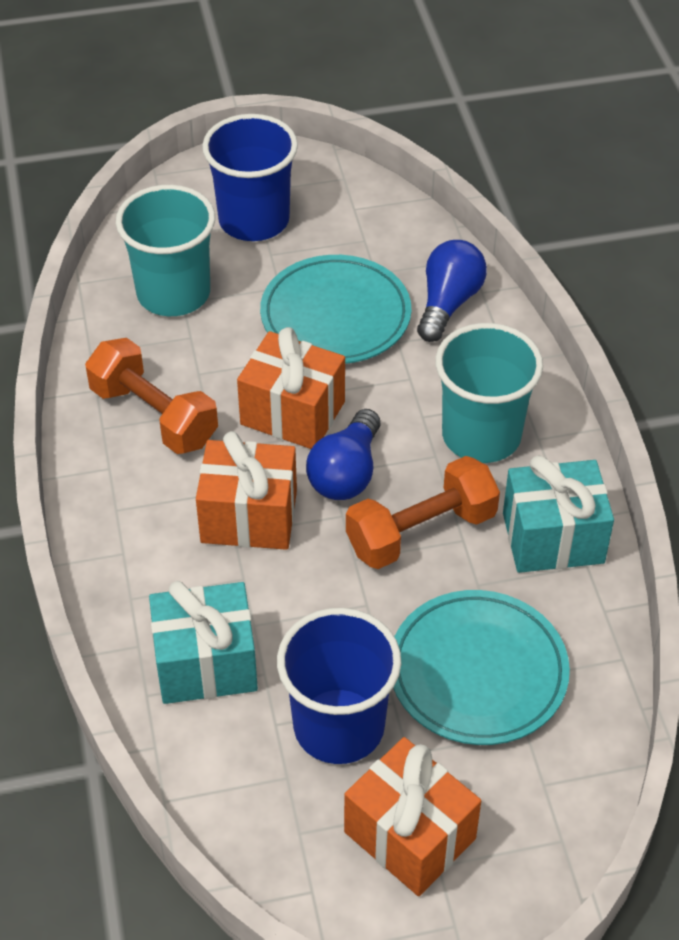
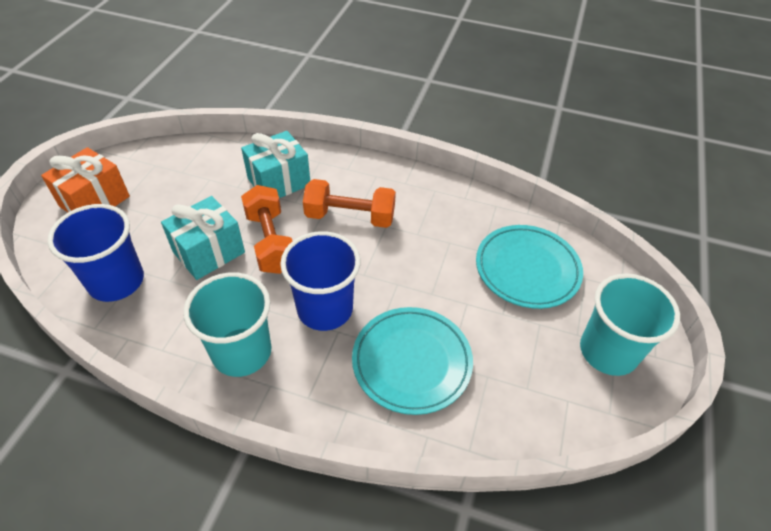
blue light bulb: 2 -> 0
orange gift: 3 -> 1

